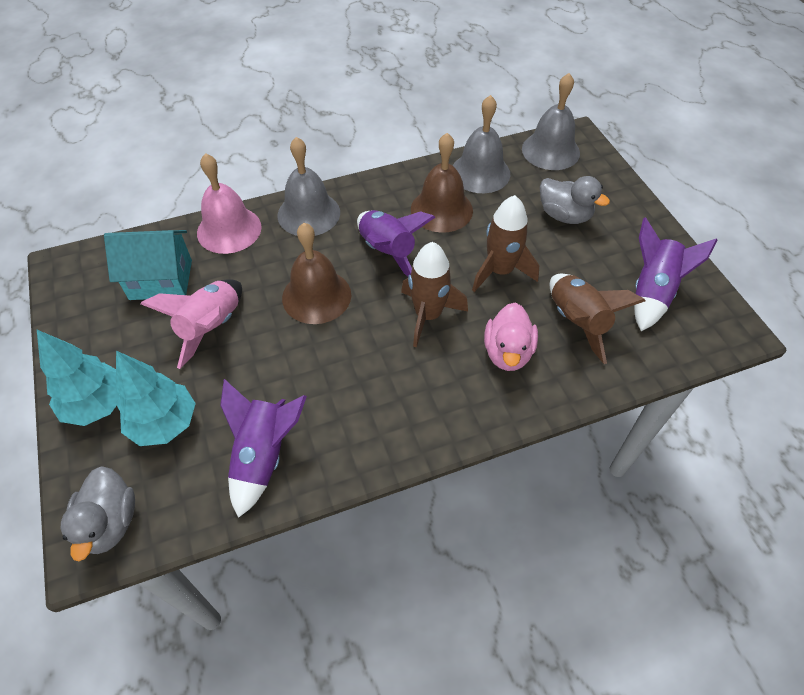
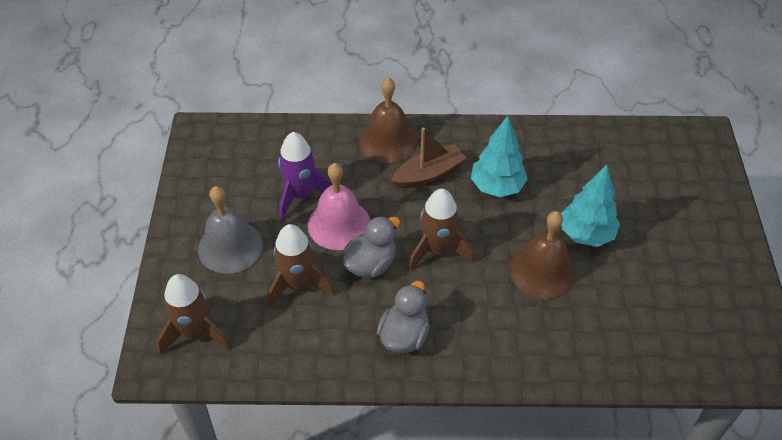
brown boat: 0 -> 1
grey bell: 3 -> 1
pink duck: 1 -> 0
pink rocket: 1 -> 0
purple rocket: 3 -> 1
turquoise house: 1 -> 0

